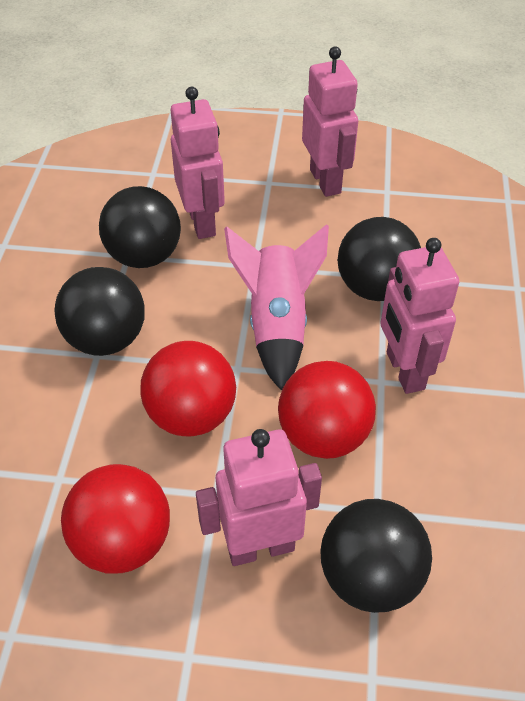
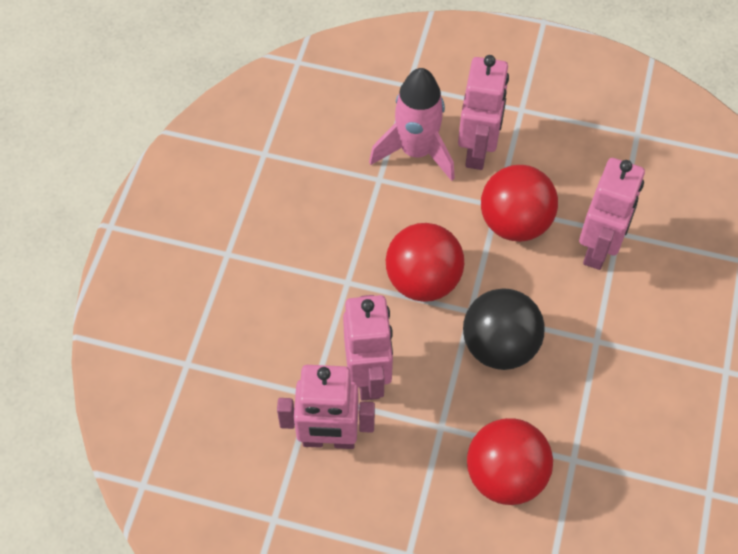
black ball: 4 -> 1

